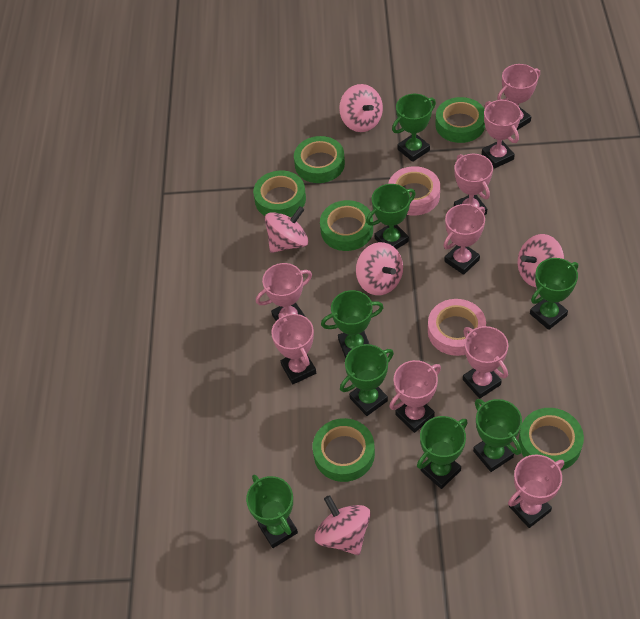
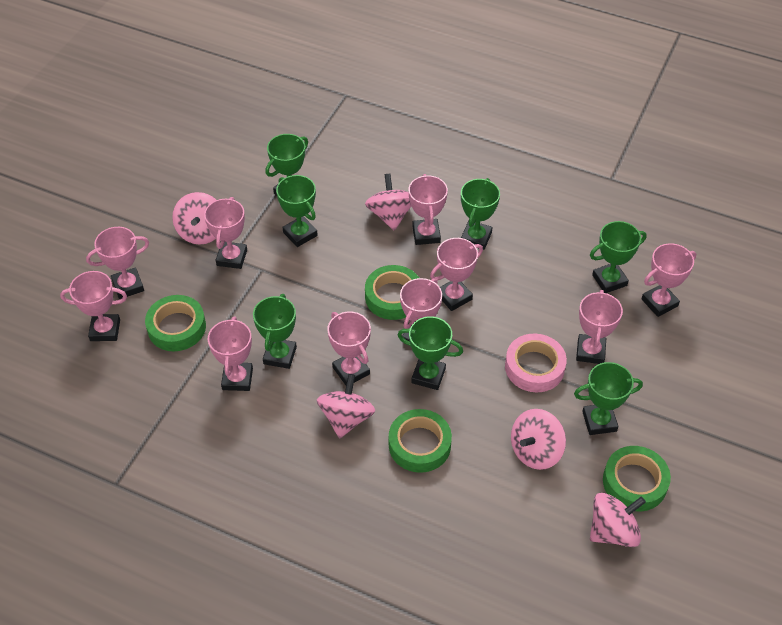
green tape: 6 -> 4
green trophy: 8 -> 7
pink tape: 2 -> 1
pink trophy: 9 -> 10

